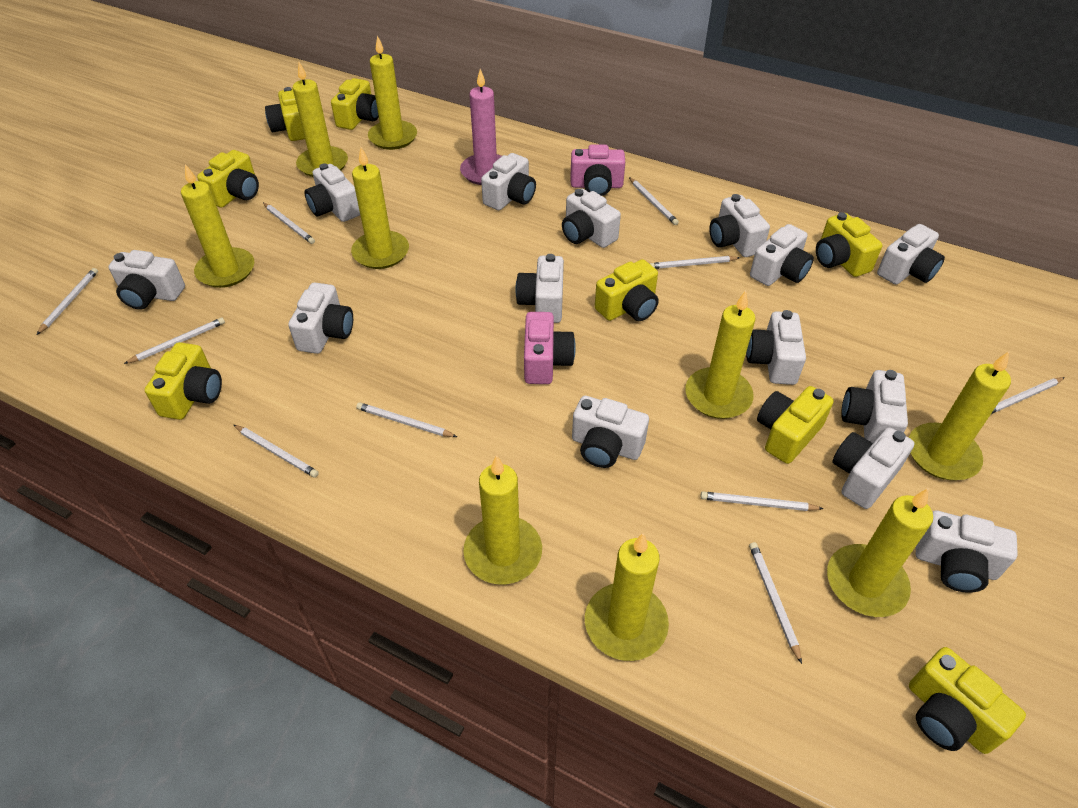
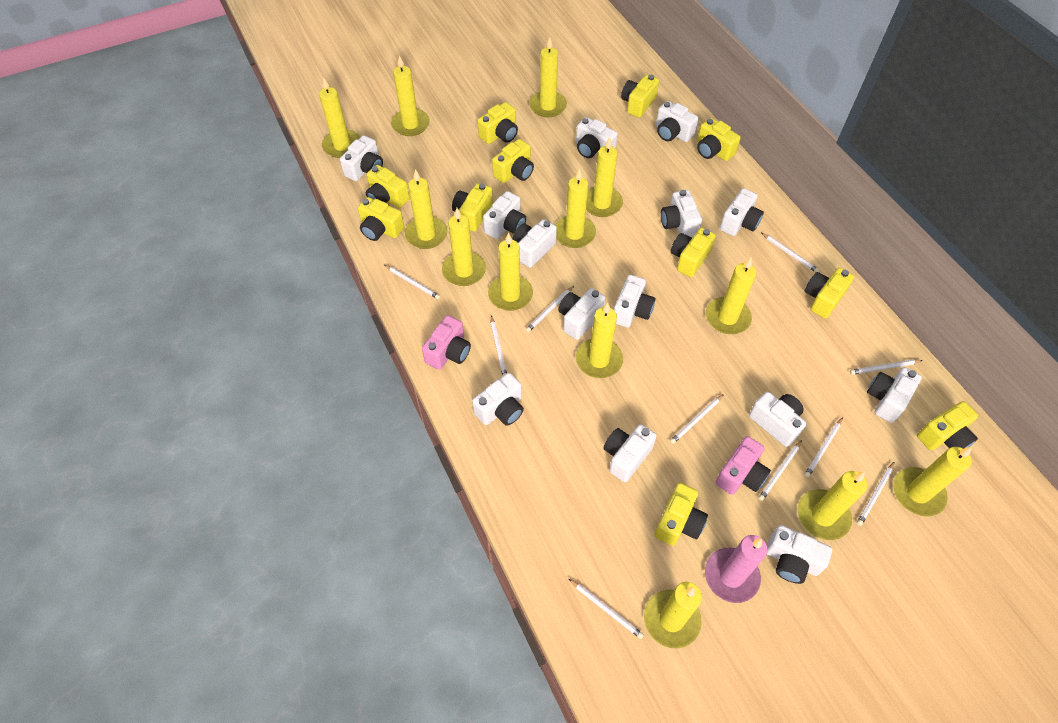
yellow camera: 8 -> 11
yellow candle: 9 -> 13

